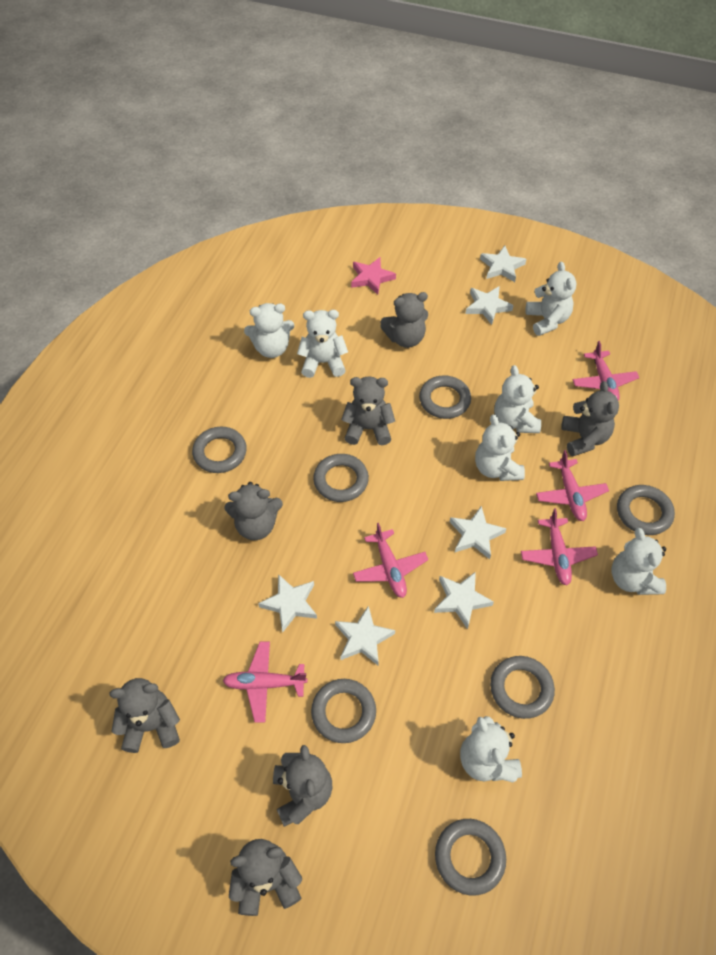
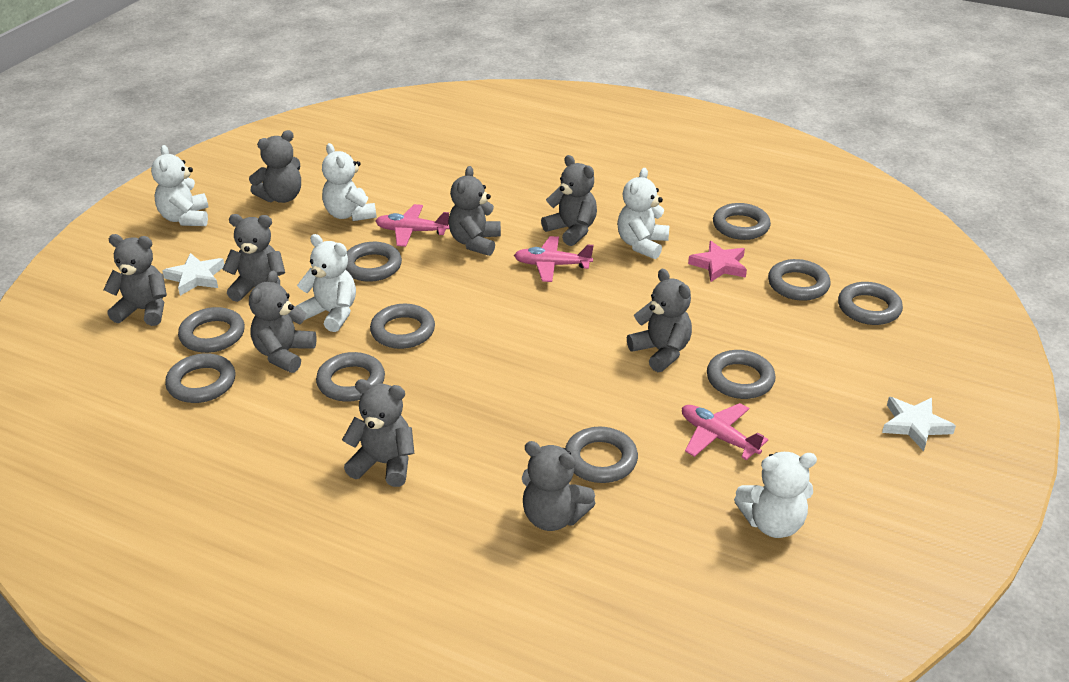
grey ring: 7 -> 10
grey teddy bear: 7 -> 9
pink plane: 5 -> 3
white star: 6 -> 2
white teddy bear: 7 -> 5

